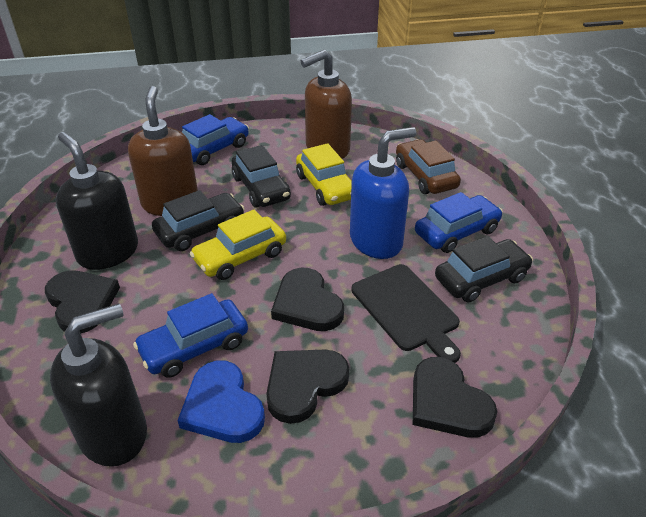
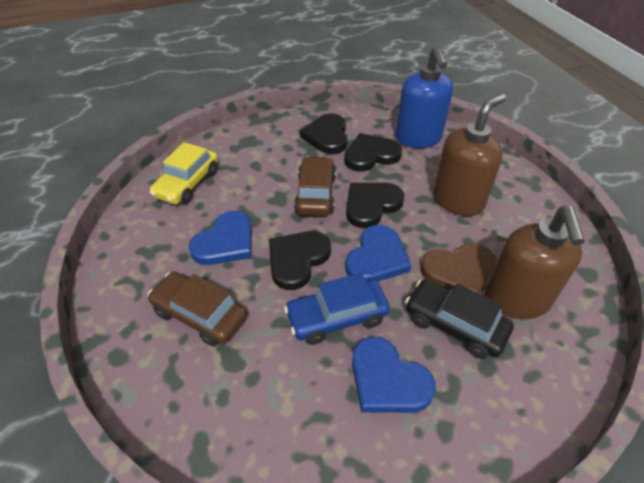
black car: 3 -> 1
black cutting board: 1 -> 0
black soap dispenser: 2 -> 0
blue car: 3 -> 1
blue heart: 1 -> 3
brown car: 1 -> 2
brown heart: 0 -> 1
yellow car: 2 -> 1

